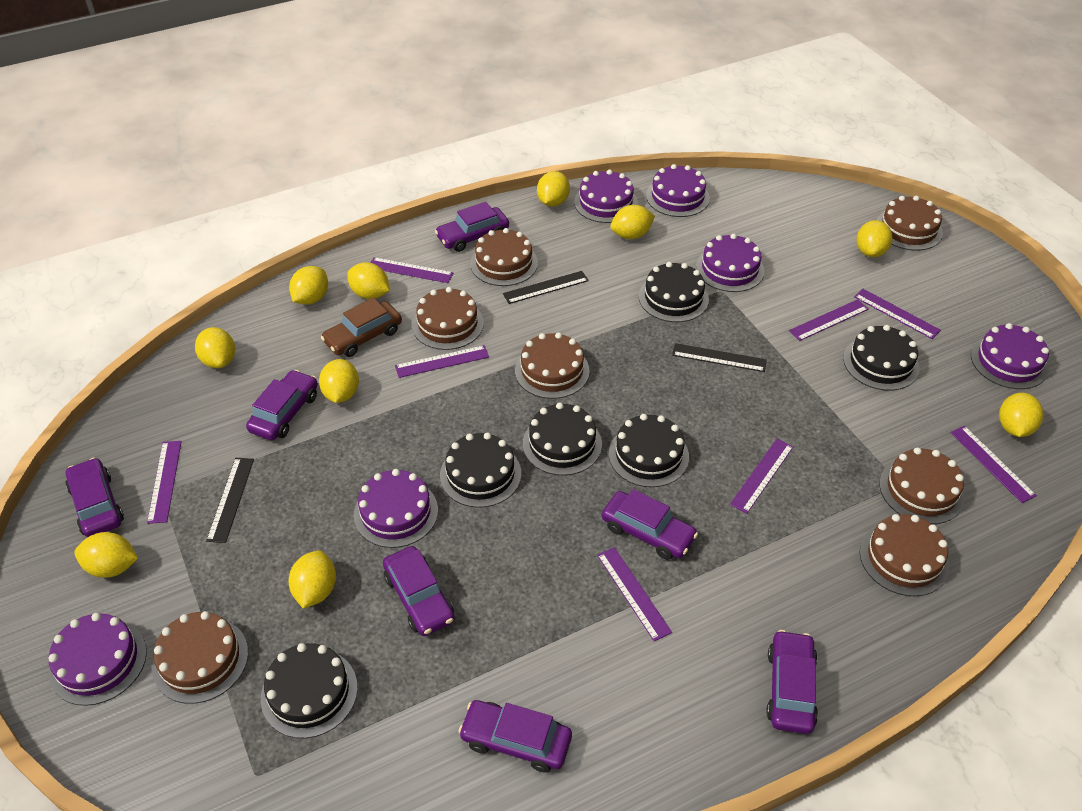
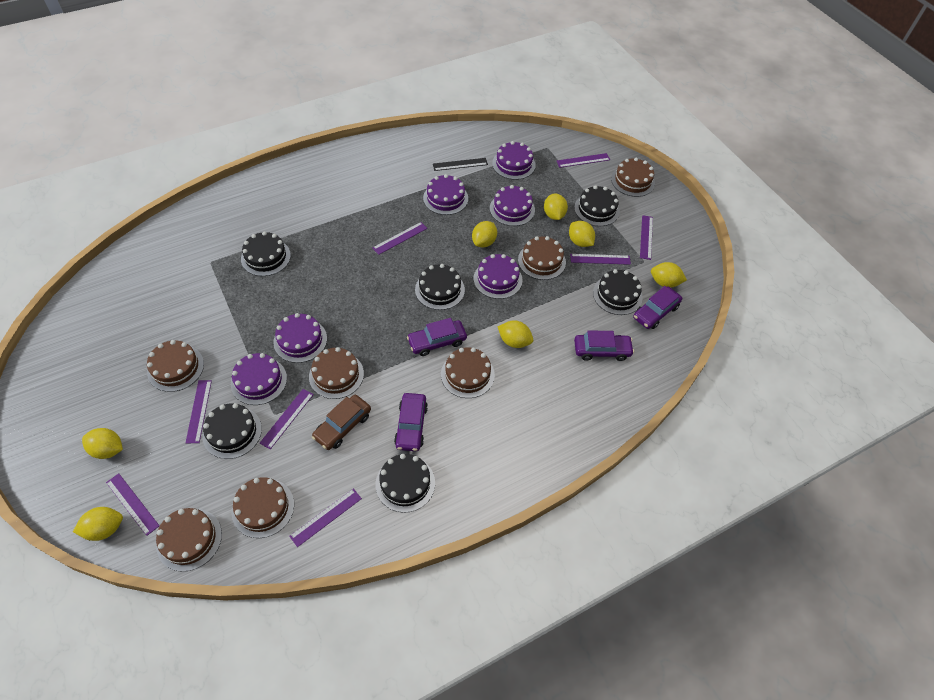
black ruler: 3 -> 1
purple car: 7 -> 4
yellow lemon: 10 -> 7

